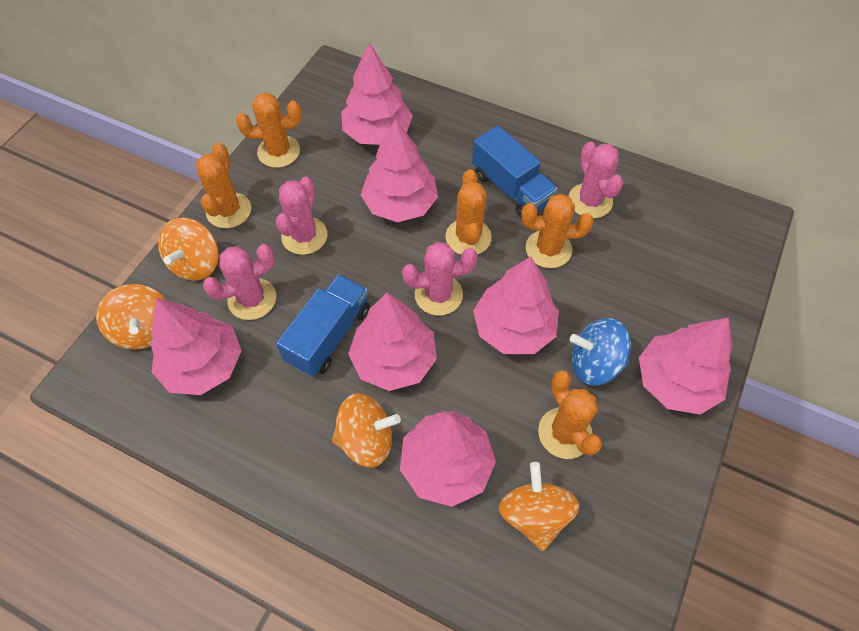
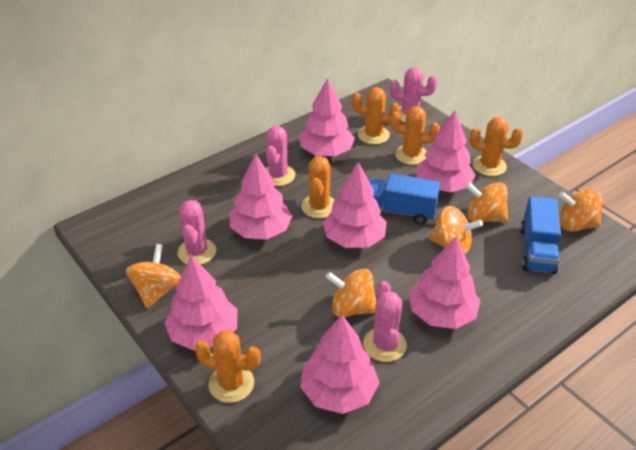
blue spinning top: 1 -> 0
orange spinning top: 4 -> 5

